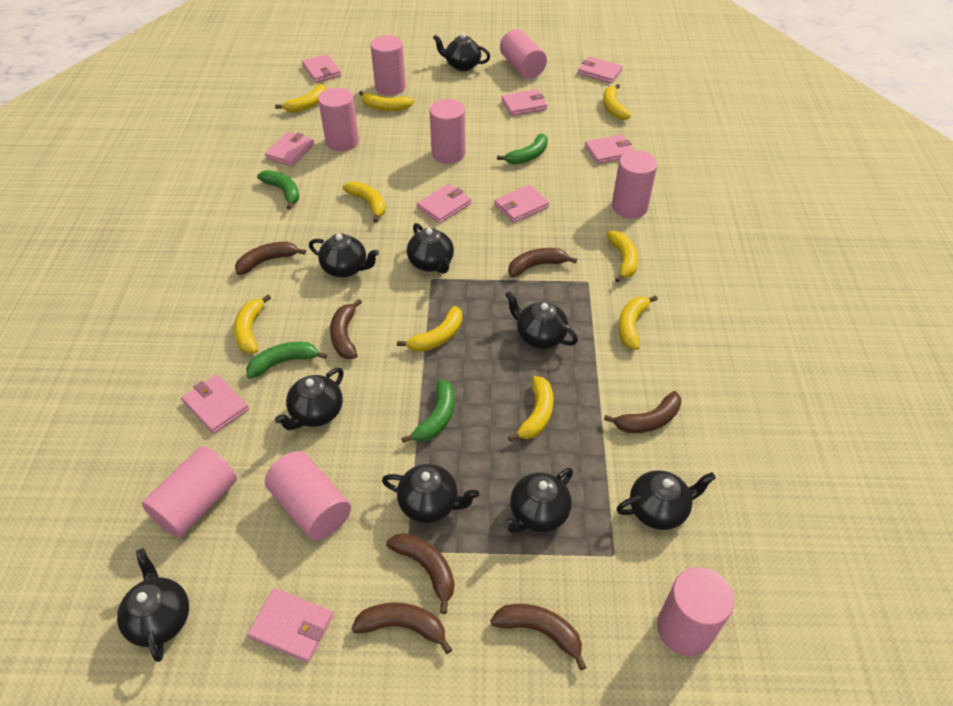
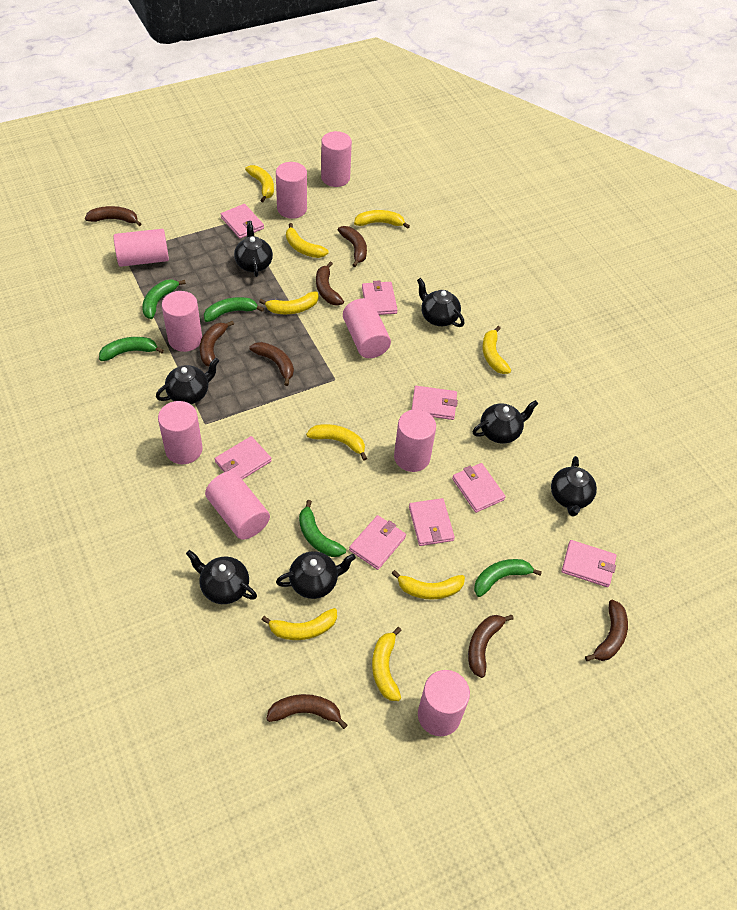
black teapot: 9 -> 7
brown banana: 7 -> 8
green banana: 4 -> 5
pink cylinder: 8 -> 9
pink wallet: 9 -> 8

